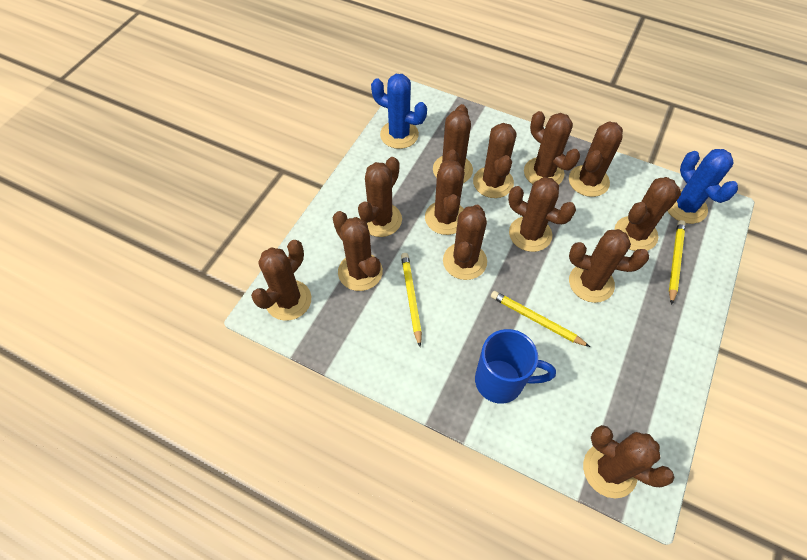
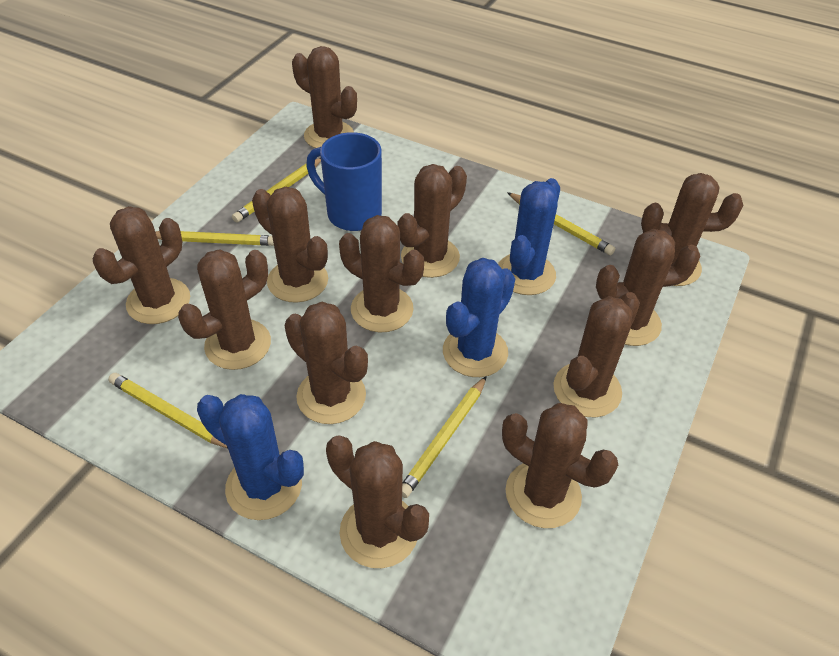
blue cactus: 2 -> 3
brown cactus: 13 -> 12
yellow pencil: 3 -> 5

